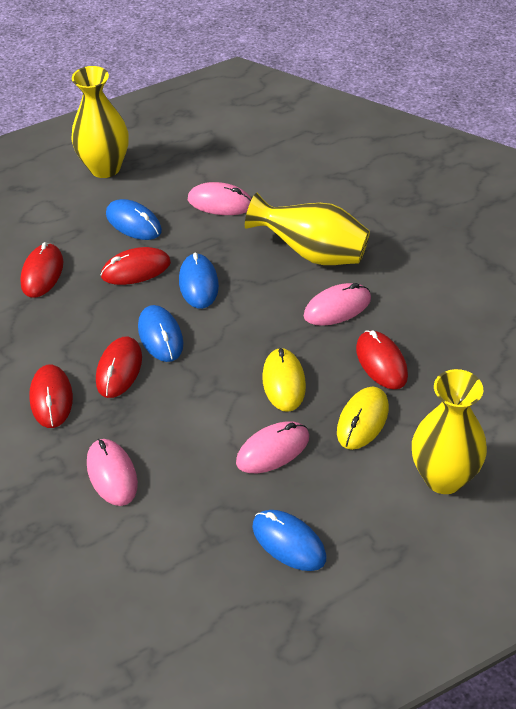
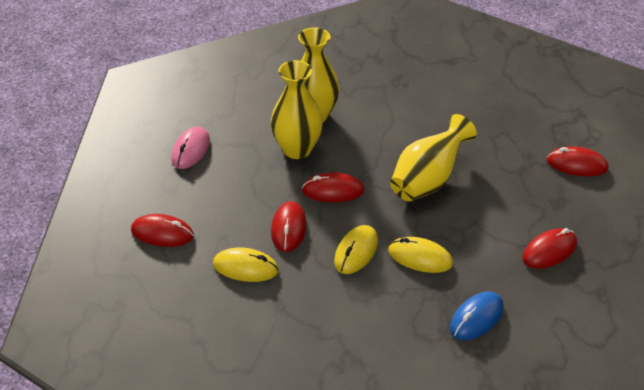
blue mouse: 4 -> 1
pink mouse: 4 -> 1
yellow mouse: 2 -> 3

